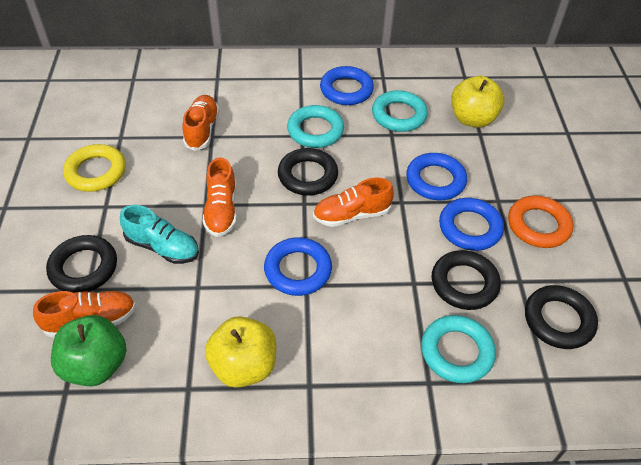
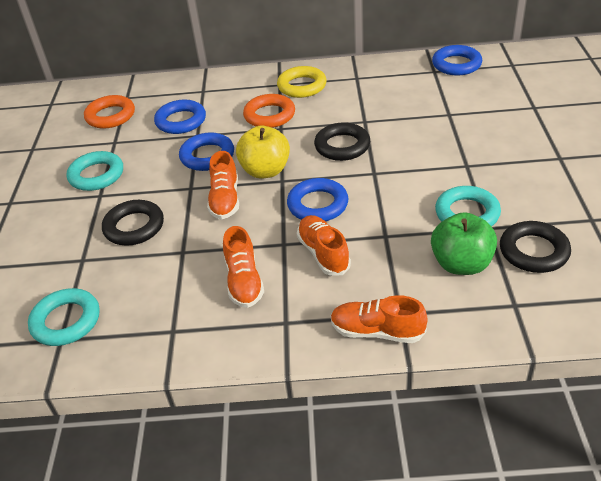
black ring: 4 -> 3
orange ring: 1 -> 2
turquoise shoe: 1 -> 0
yellow apple: 2 -> 1

